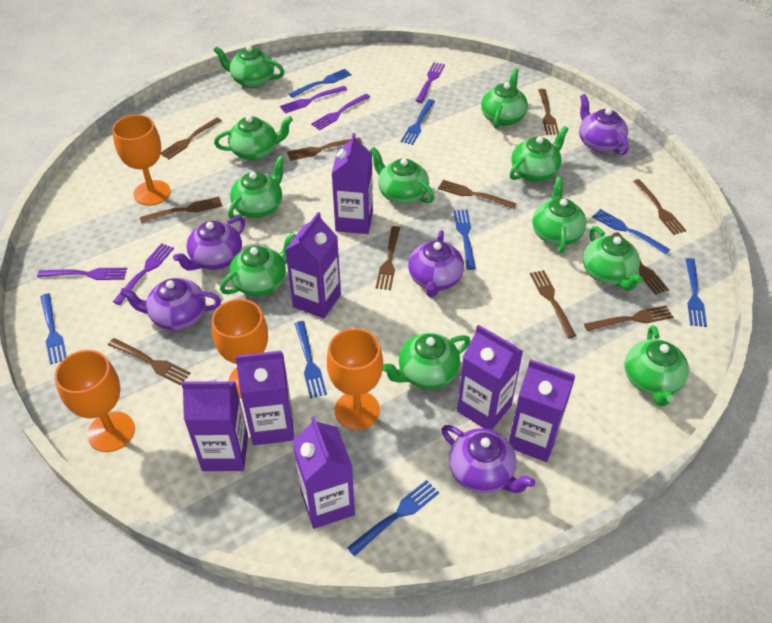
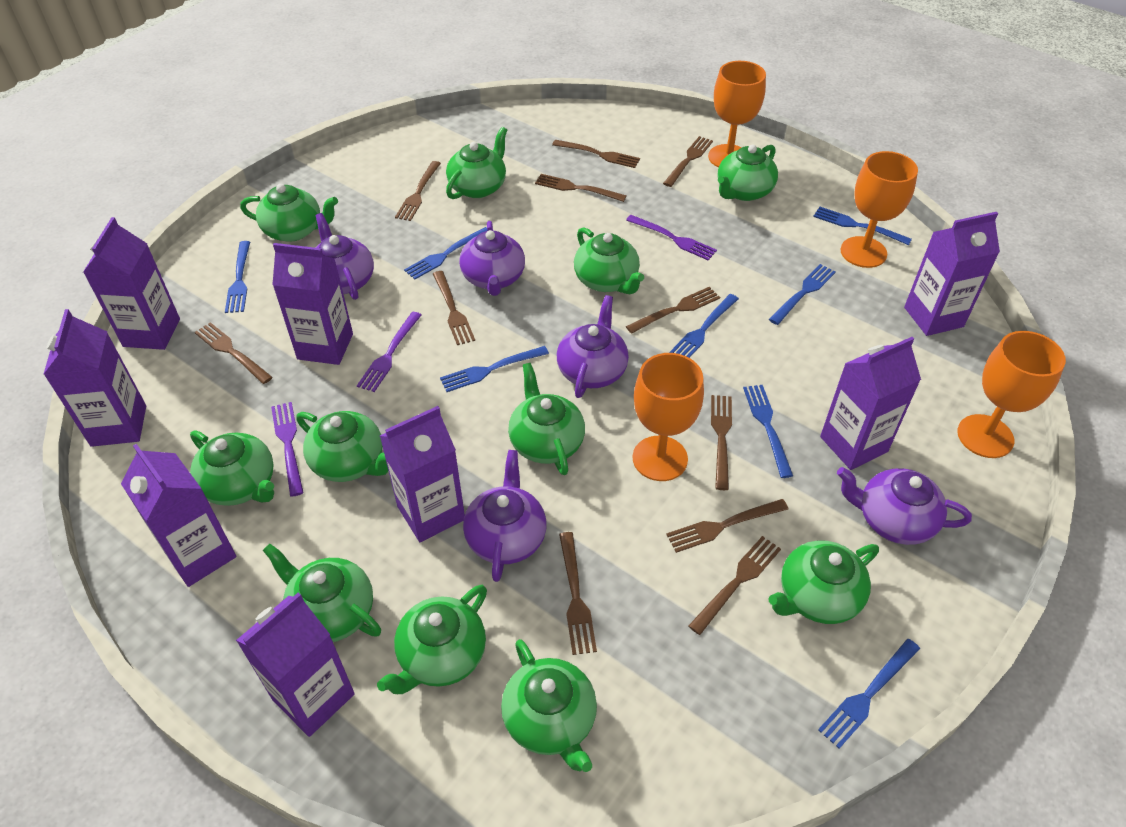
purple carton: 7 -> 8
purple fork: 5 -> 3

